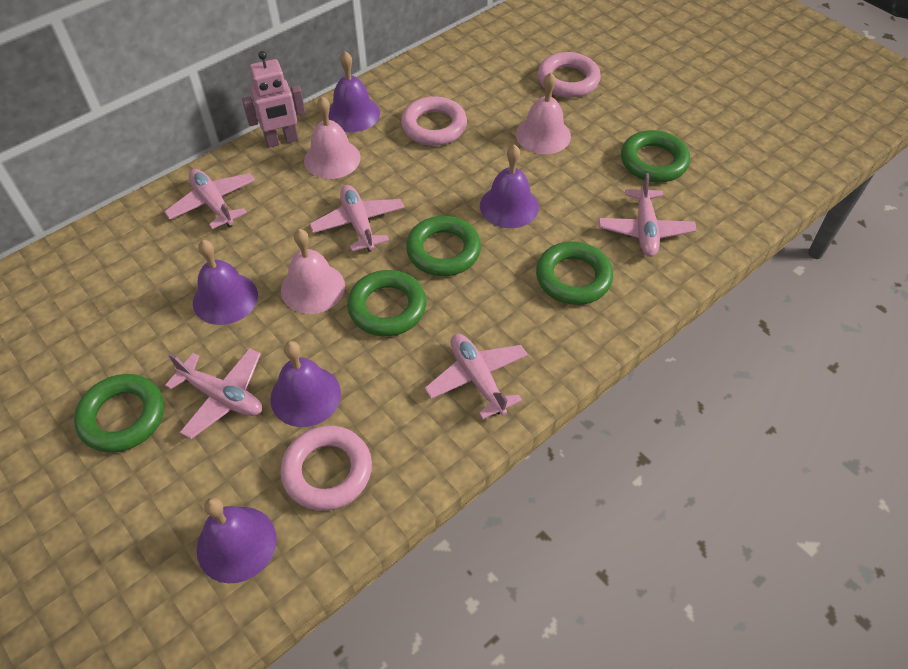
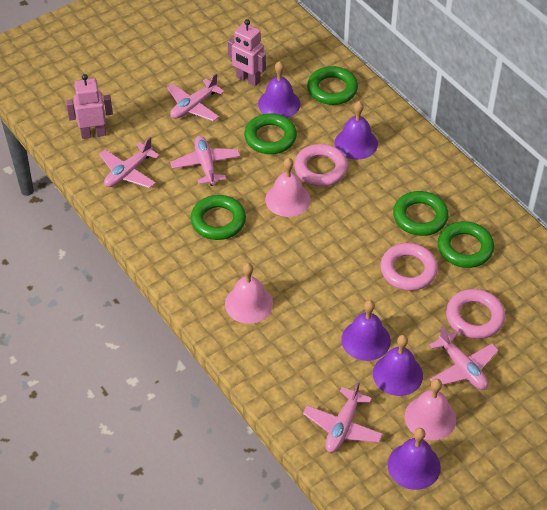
pink robot: 1 -> 2

